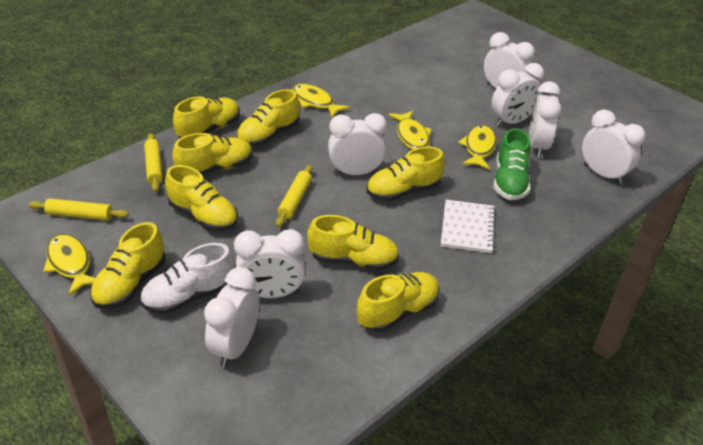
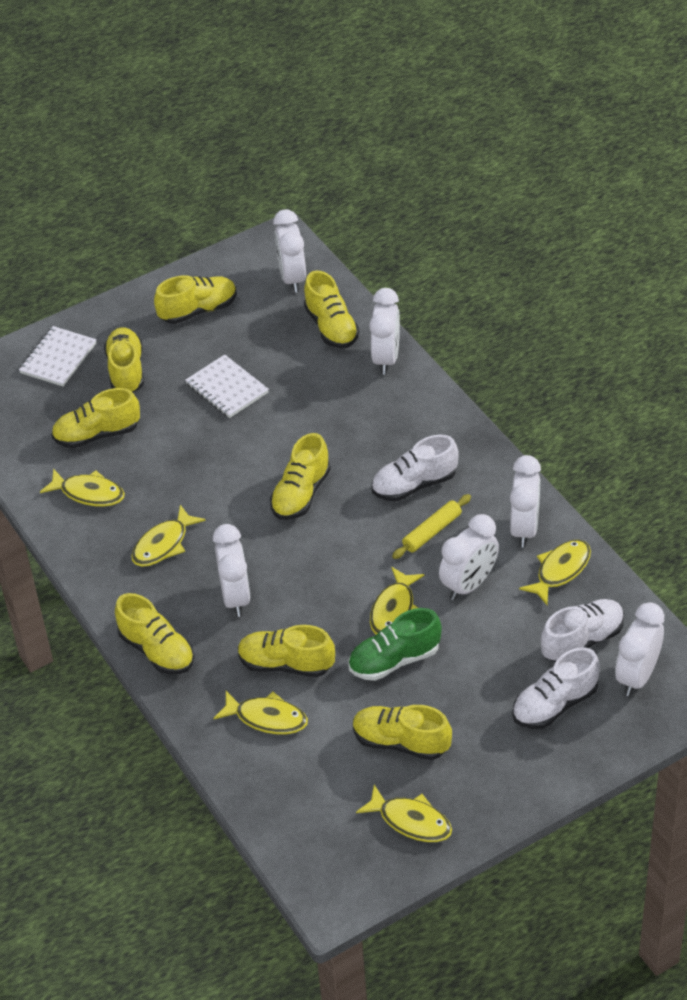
white clock: 7 -> 6
white notebook: 1 -> 2
white shoe: 1 -> 3
yellow fish: 4 -> 6
yellow rolling pin: 3 -> 1

